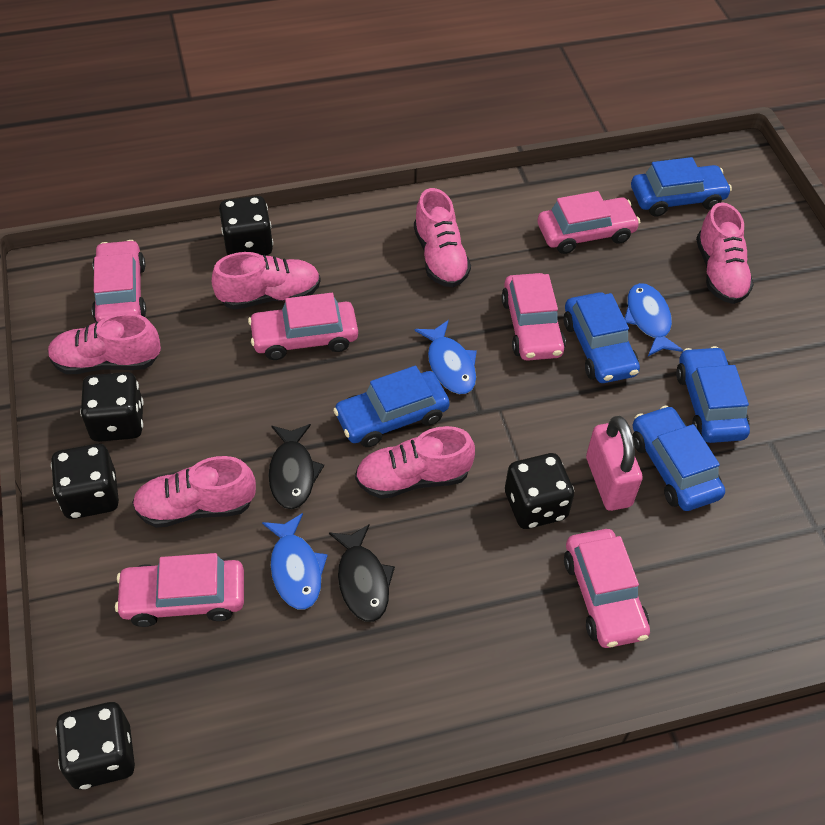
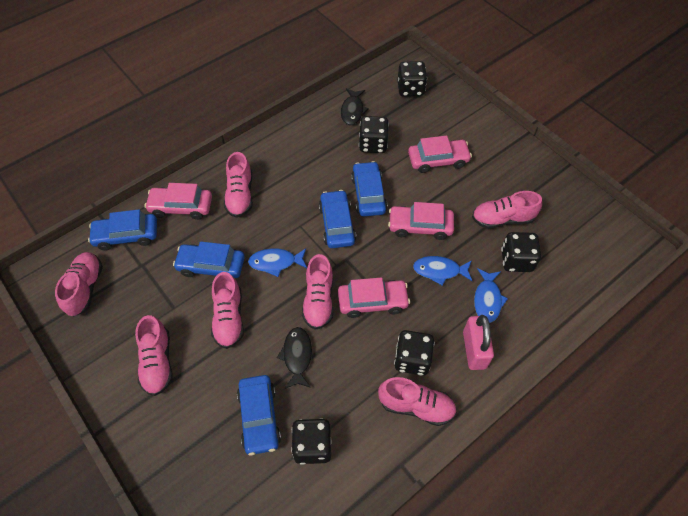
pink car: 6 -> 4
pink shoe: 6 -> 7

